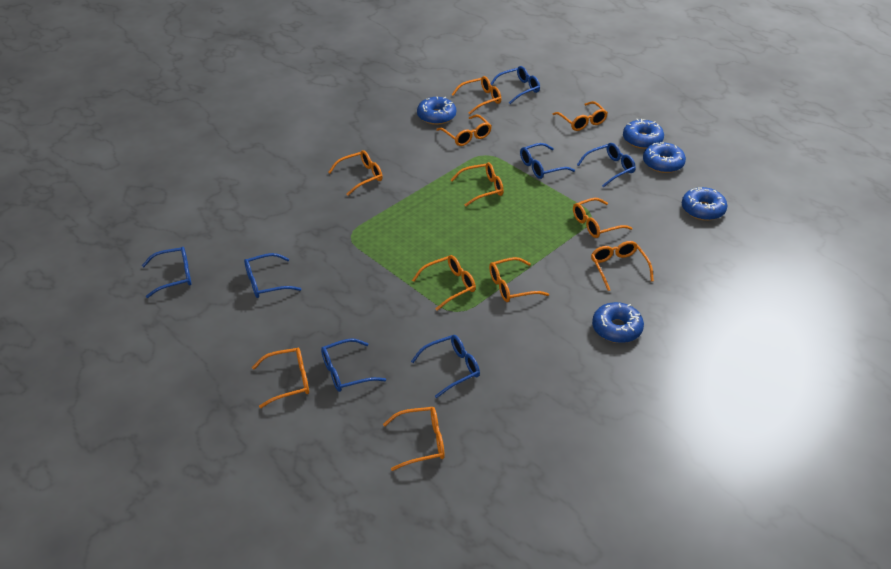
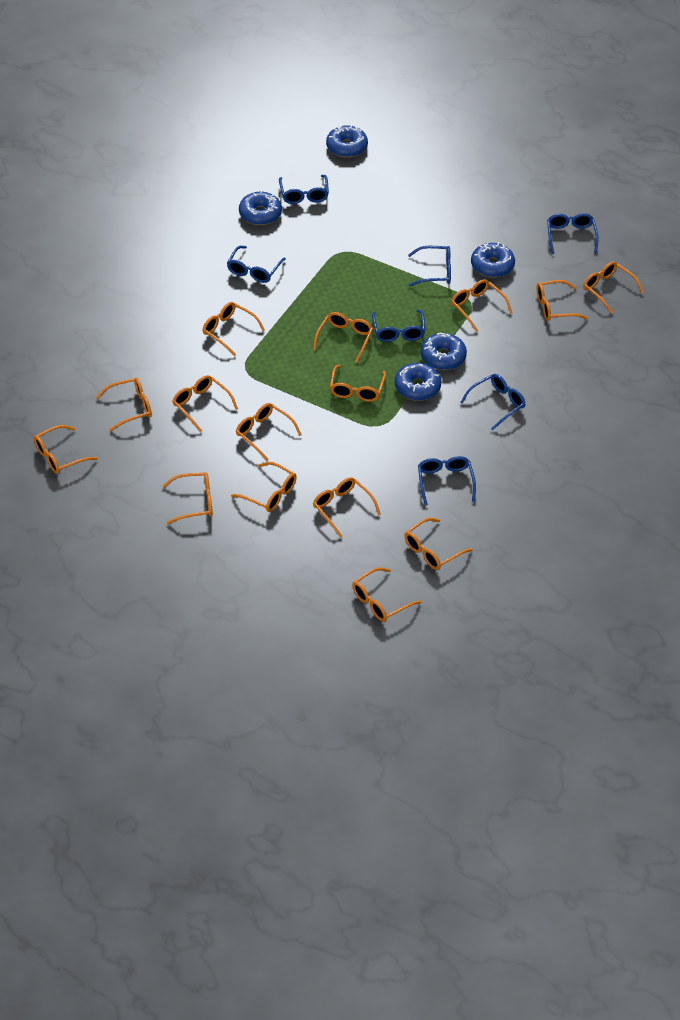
orange glasses: 11 -> 15

